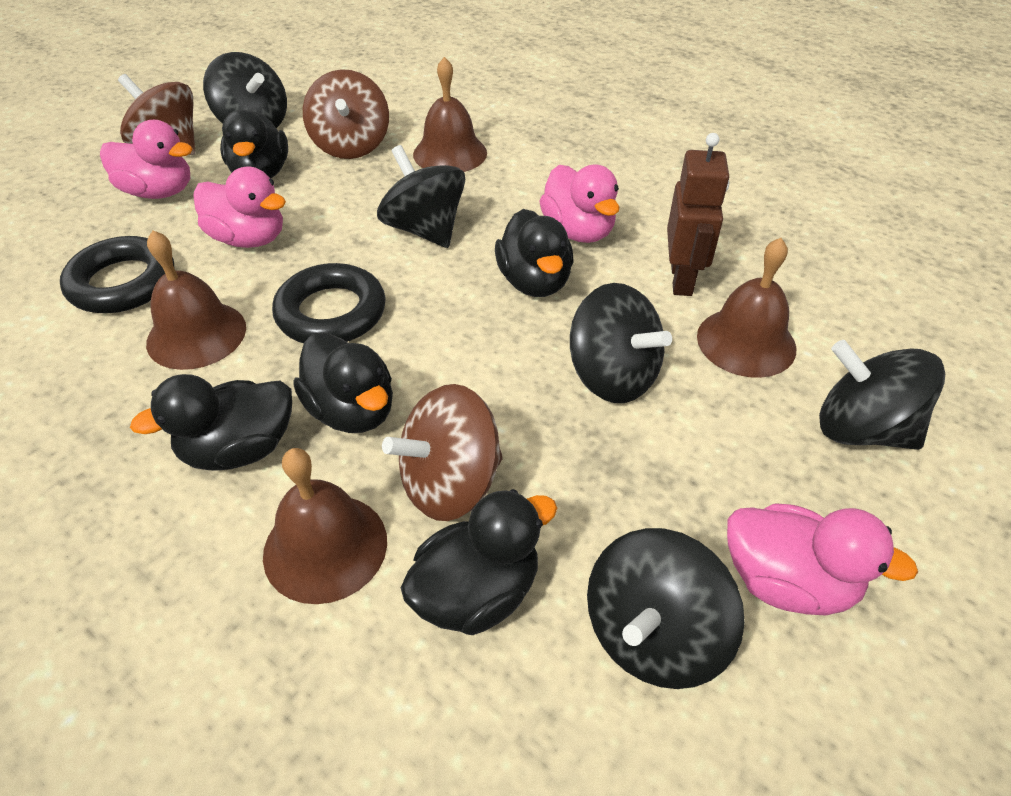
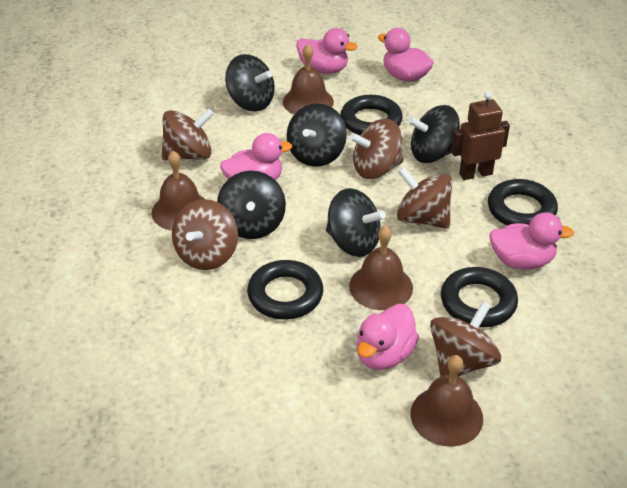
black duck: 5 -> 0
black ring: 2 -> 4
brown spinning top: 3 -> 5
pink duck: 4 -> 5

